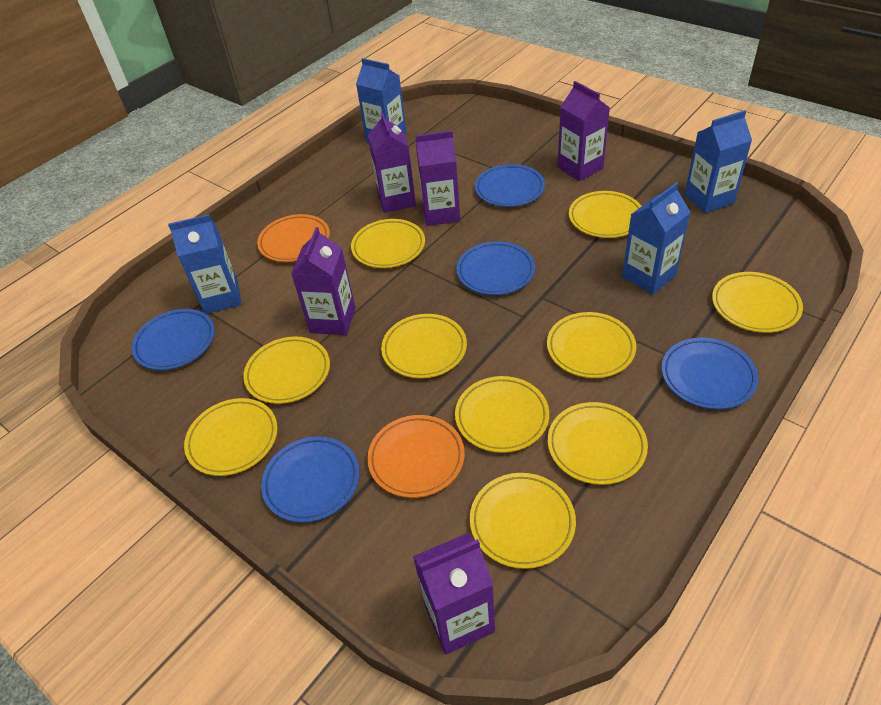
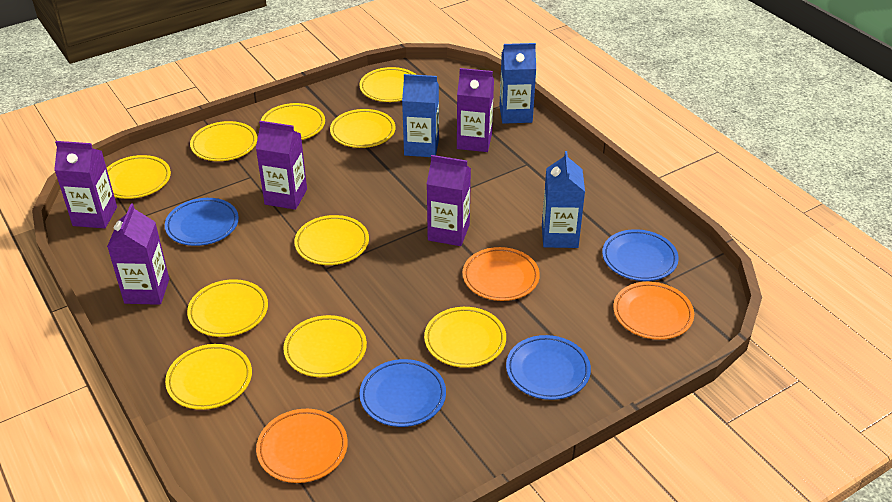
blue carton: 4 -> 3
blue plate: 5 -> 4
orange plate: 2 -> 3

